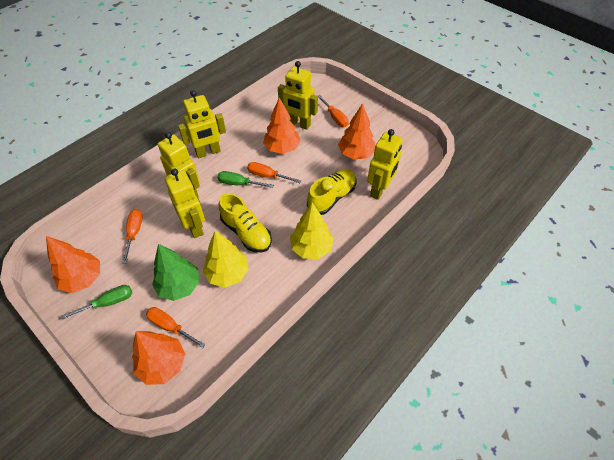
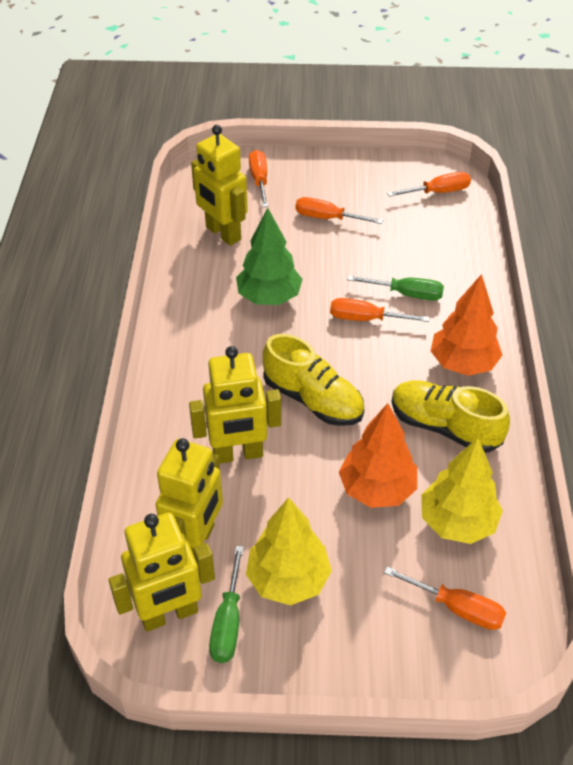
orange screwdriver: 4 -> 5
orange tree: 4 -> 2
yellow robot: 5 -> 4

